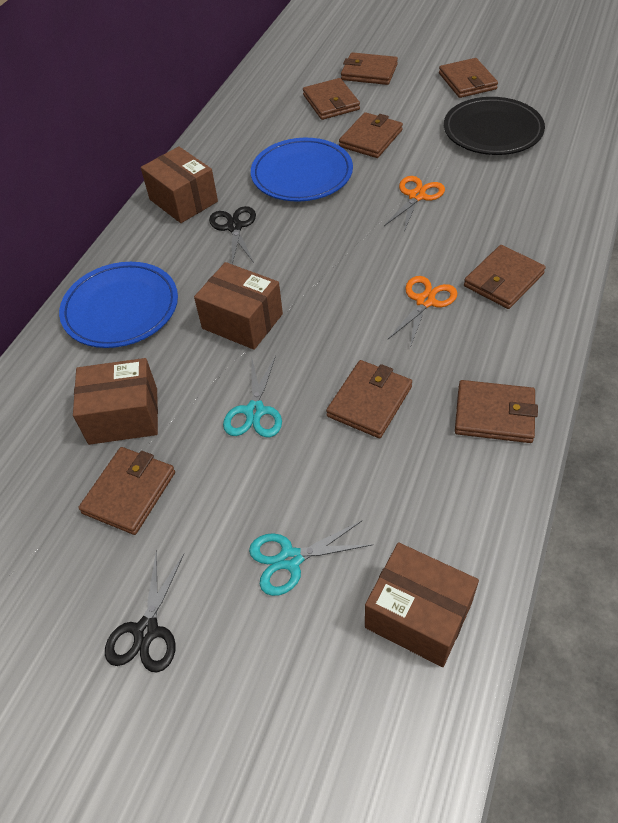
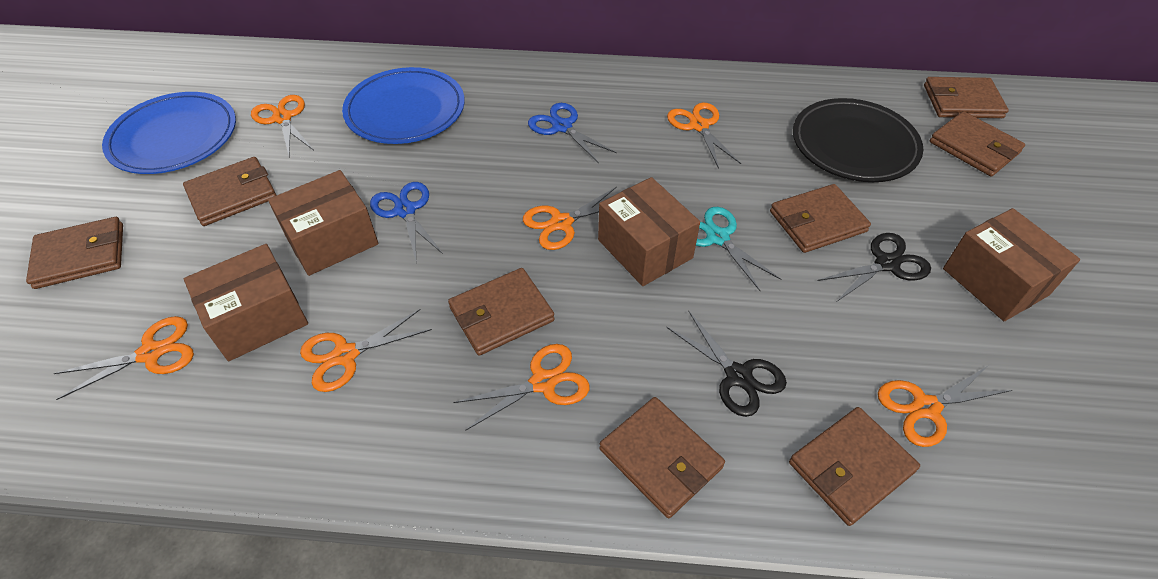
blue scissors: 0 -> 2
orange scissors: 2 -> 7
turquoise scissors: 2 -> 1

